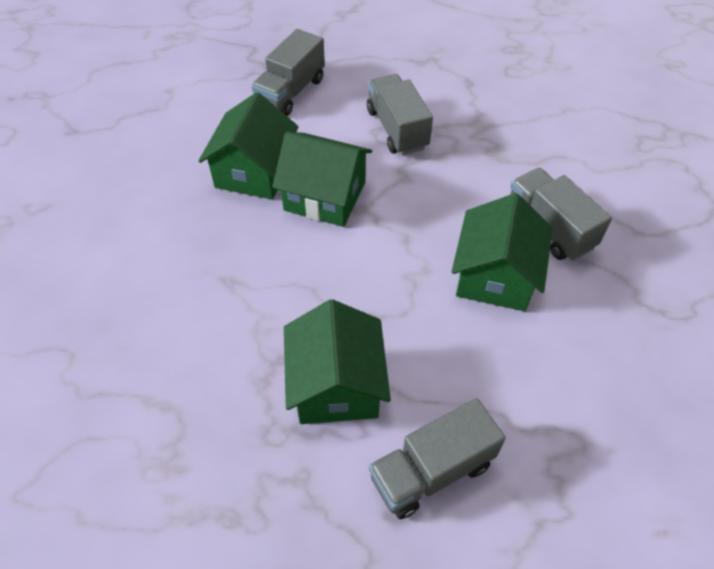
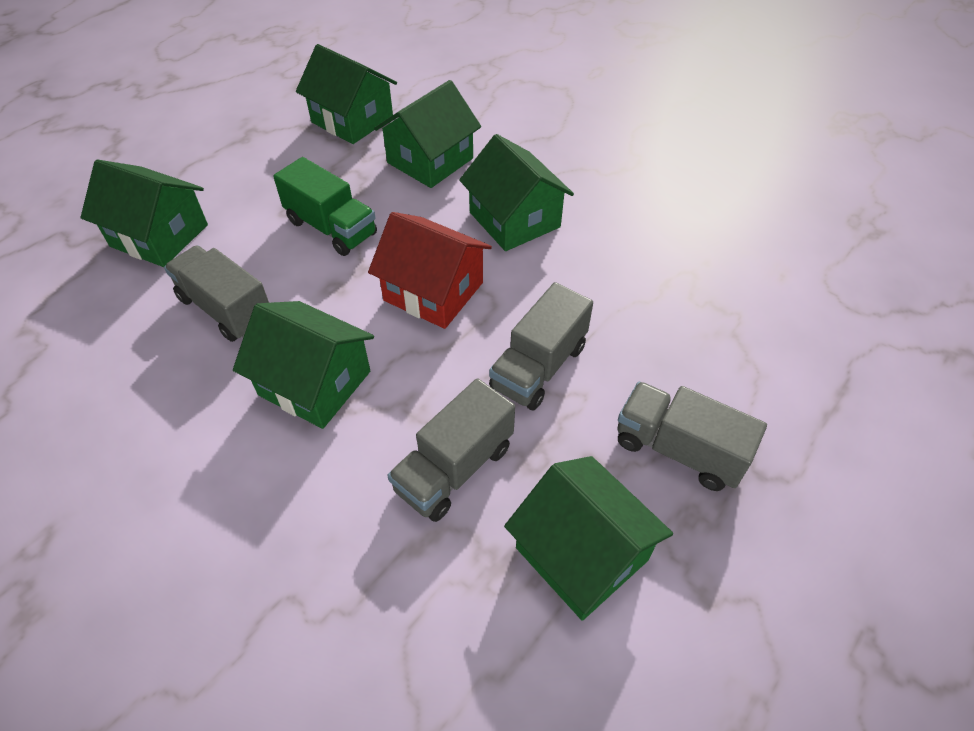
green house: 4 -> 6
green truck: 0 -> 1
red house: 0 -> 1

